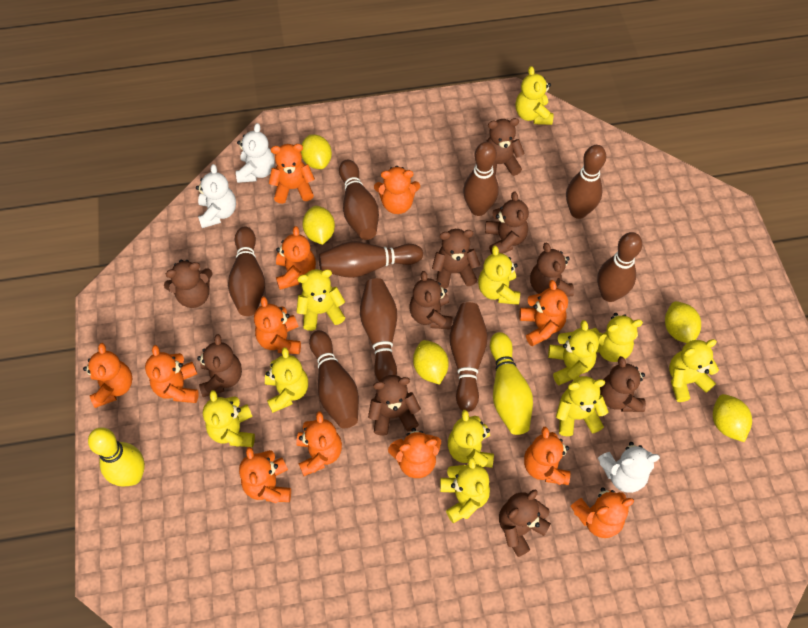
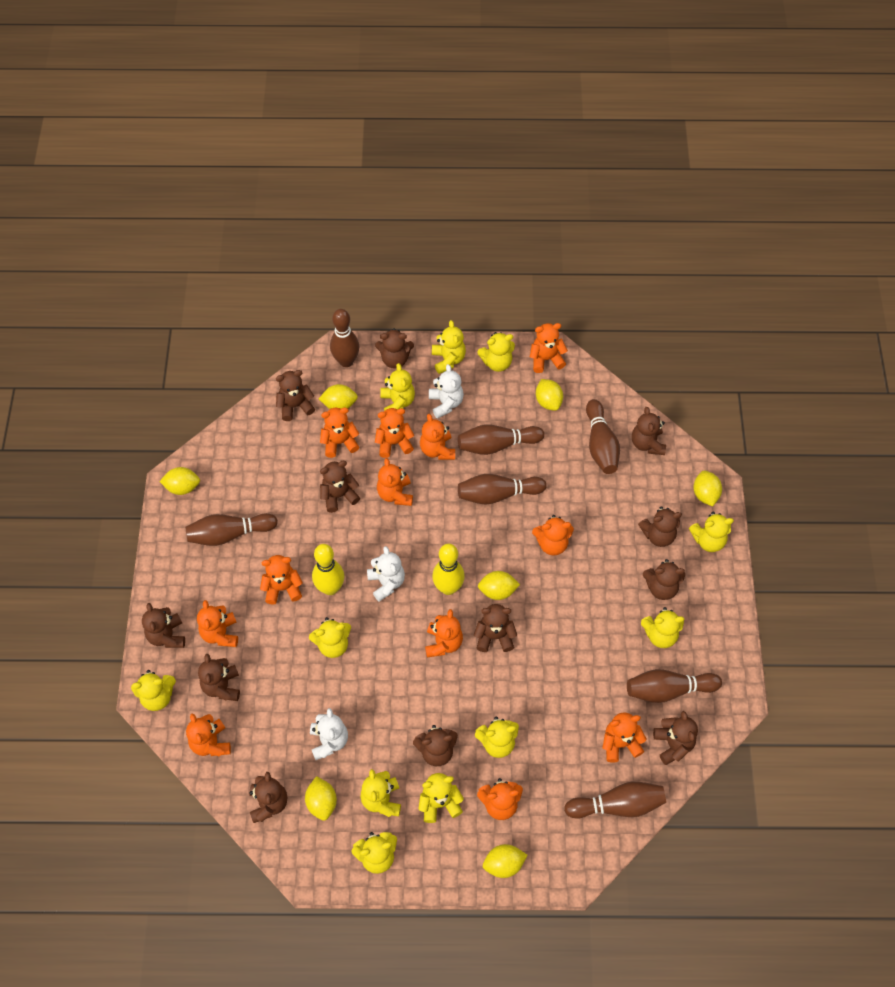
brown bowling pin: 9 -> 7
brown teddy bear: 10 -> 12
yellow lemon: 5 -> 7

